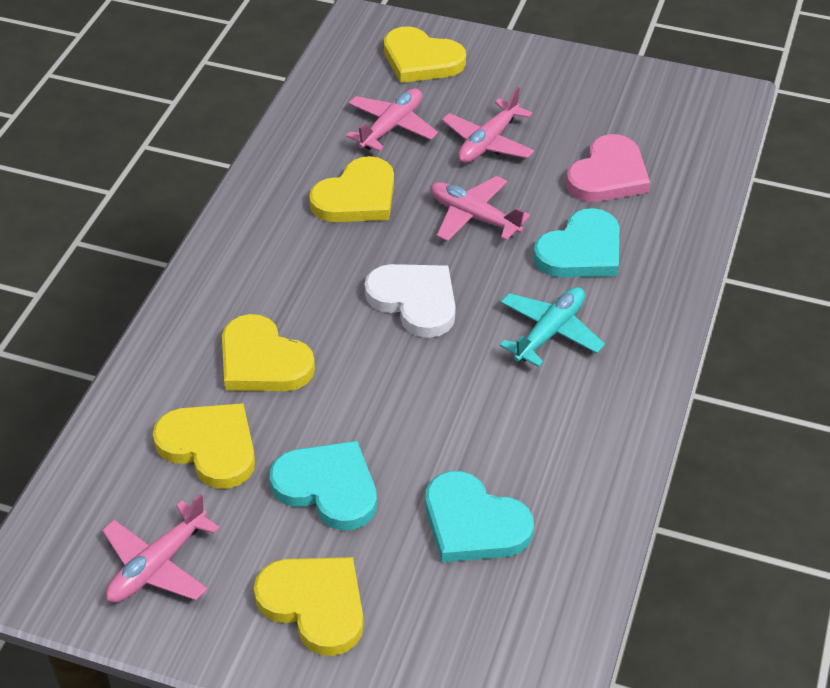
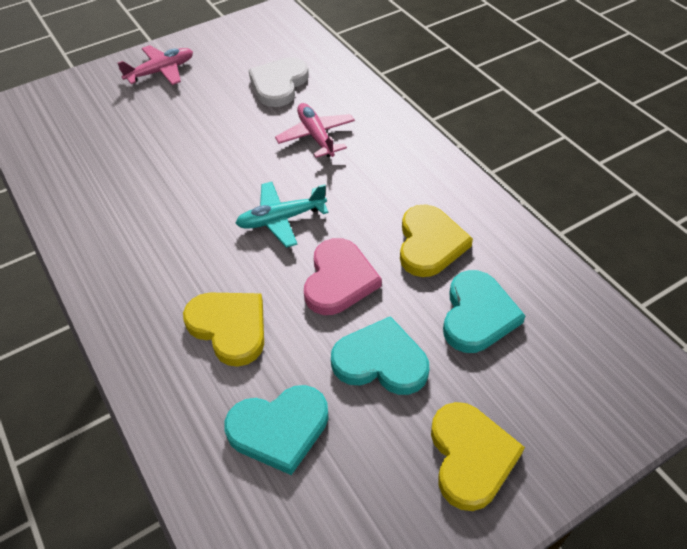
pink plane: 4 -> 2
yellow heart: 5 -> 3

